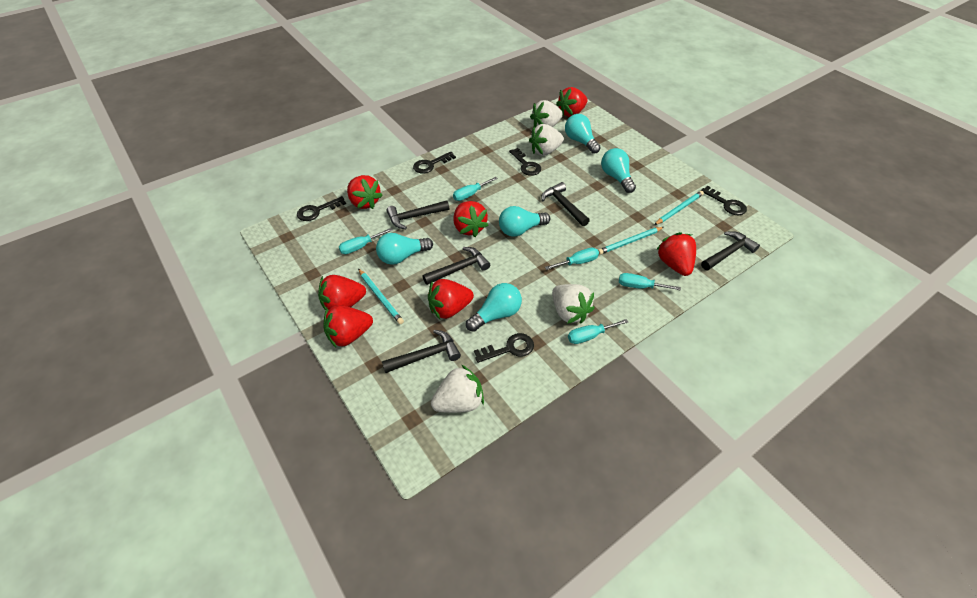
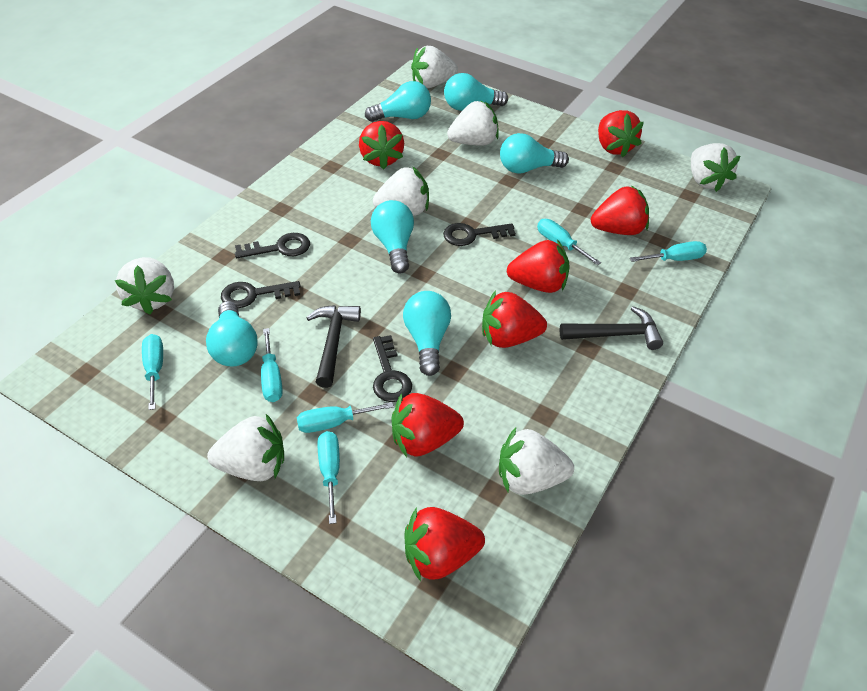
black hammer: 5 -> 2
black key: 5 -> 4
turquoise light bulb: 5 -> 6
turquoise pencil: 3 -> 0
turquoise screwdriver: 5 -> 6
white strawberry: 4 -> 7

